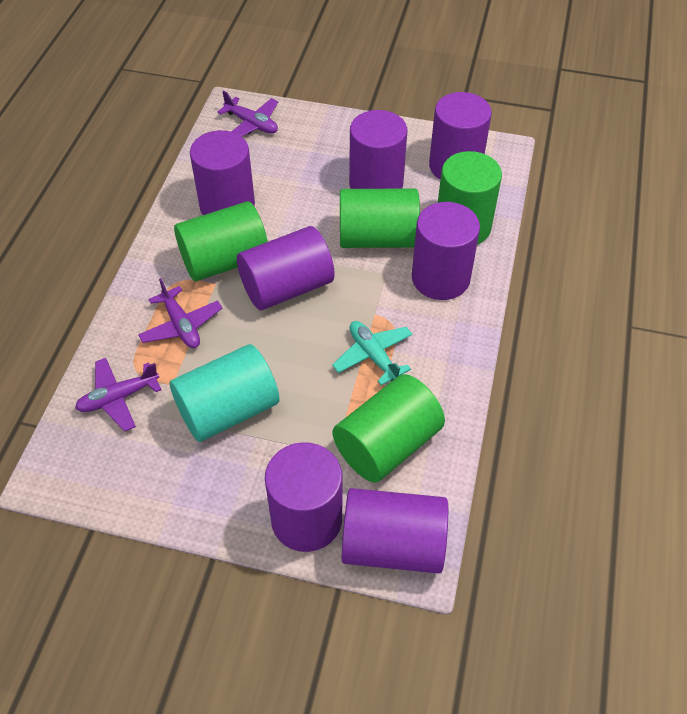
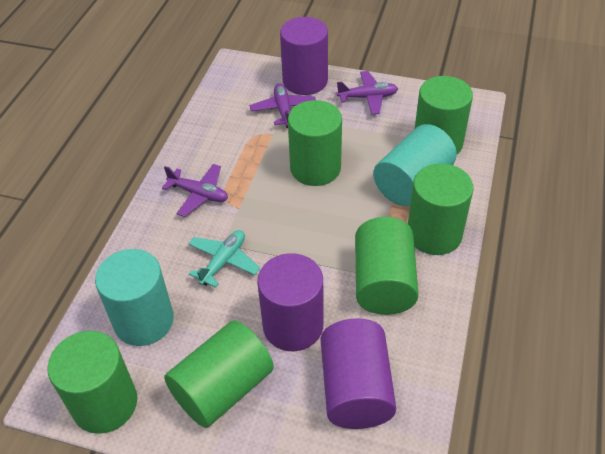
green cylinder: 4 -> 6
purple cylinder: 7 -> 3
turquoise cylinder: 1 -> 2

